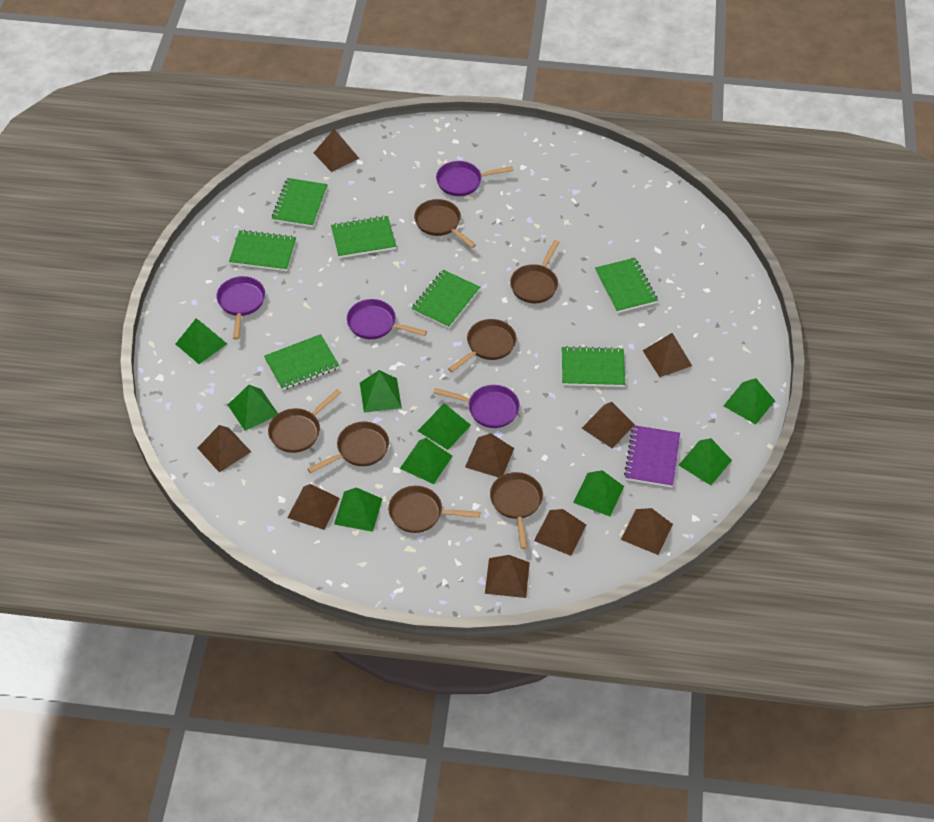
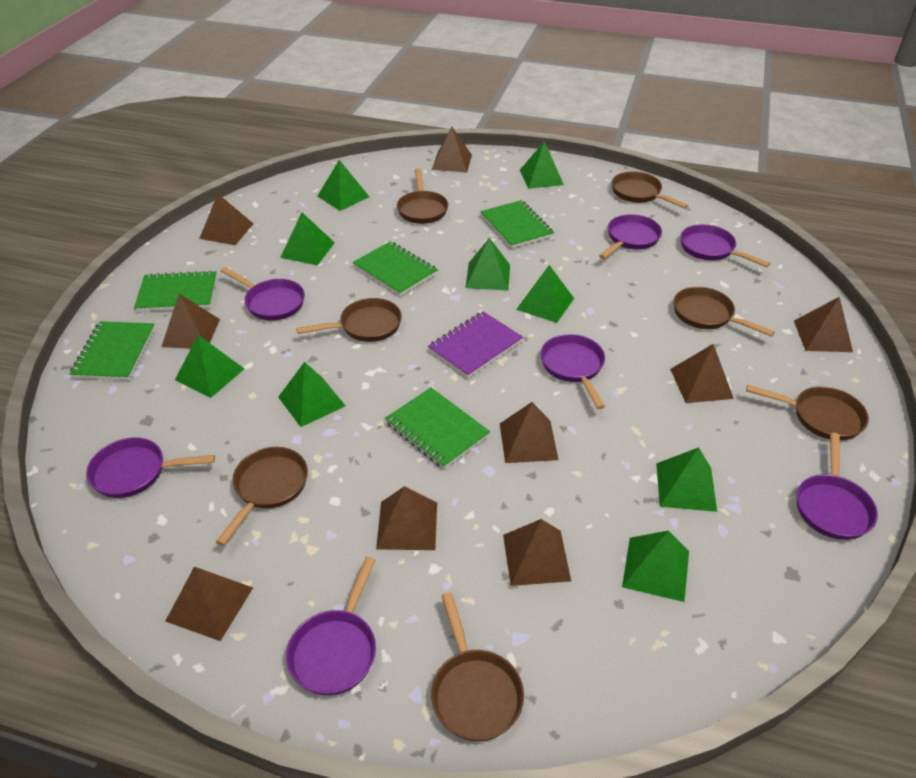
green notebook: 7 -> 5
purple pan: 4 -> 7

